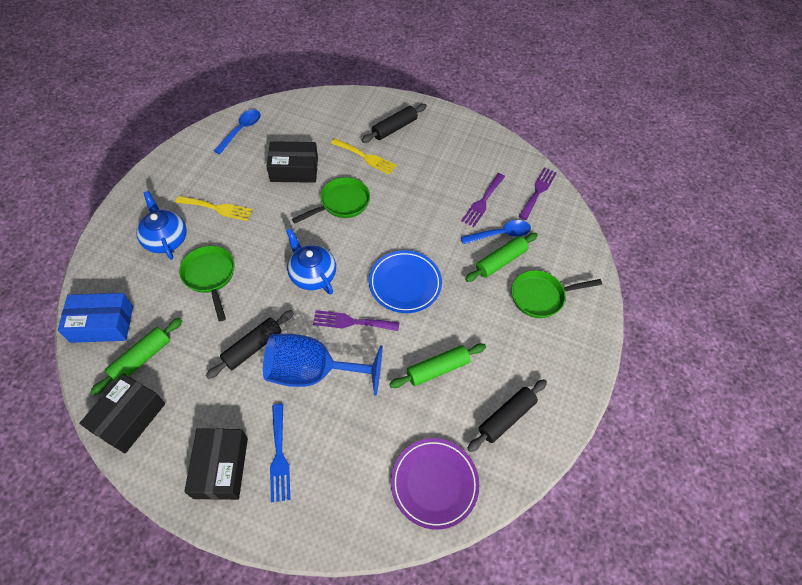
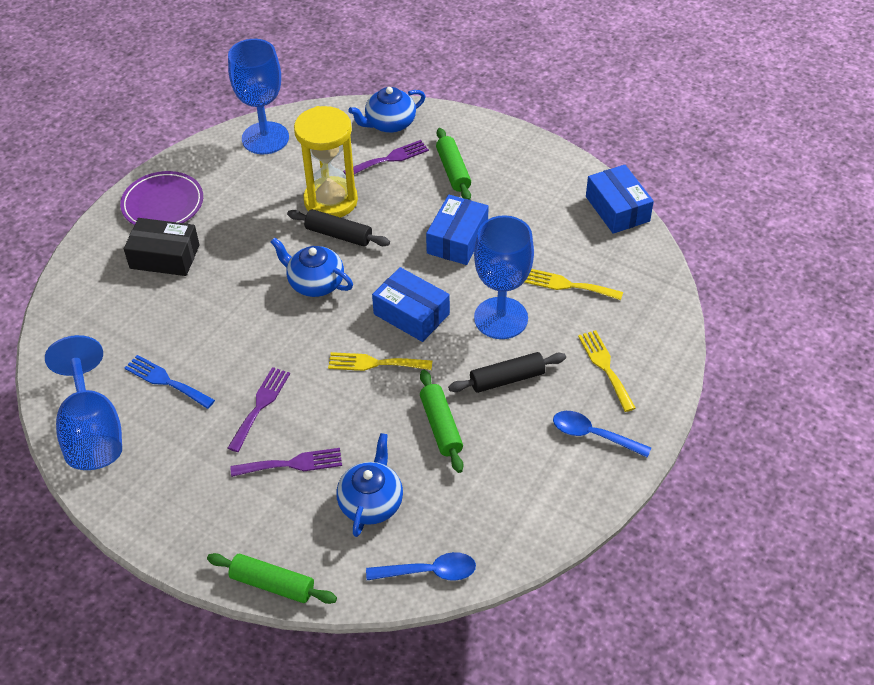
black box: 3 -> 1
black rolling pin: 3 -> 2
blue box: 1 -> 3
blue goblet: 1 -> 3
blue plate: 1 -> 0
blue teapot: 2 -> 3
green pan: 3 -> 0
yellow fork: 2 -> 3
yellow hourglass: 0 -> 1

